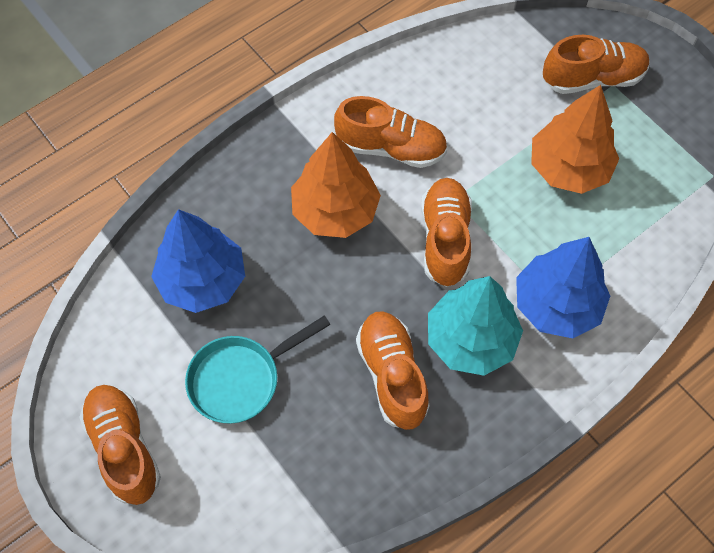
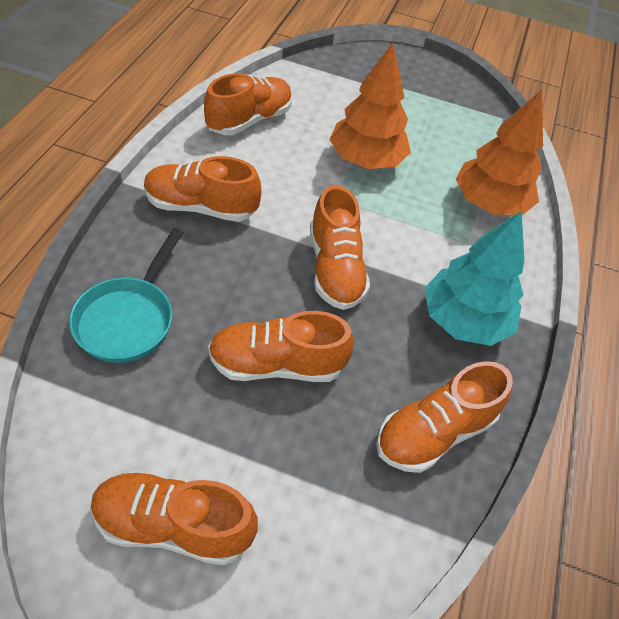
blue tree: 2 -> 0
orange shoe: 5 -> 6

